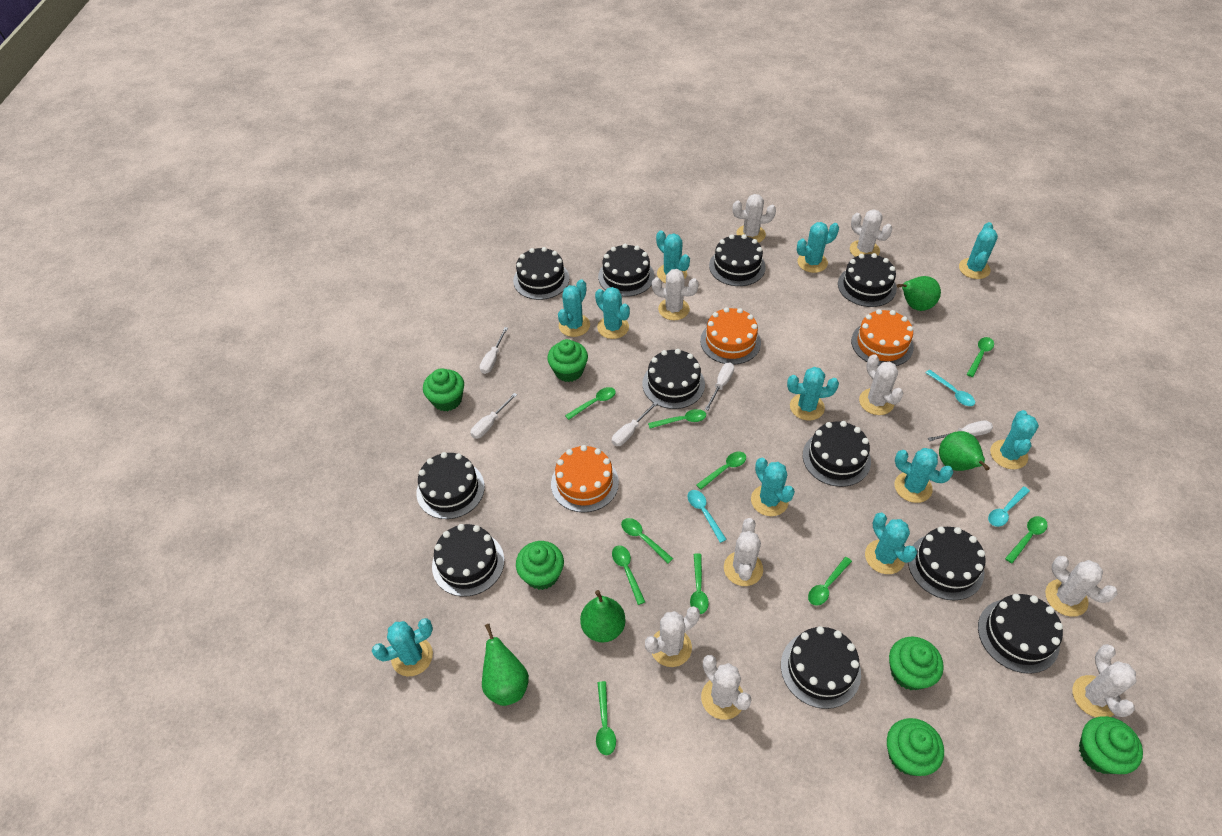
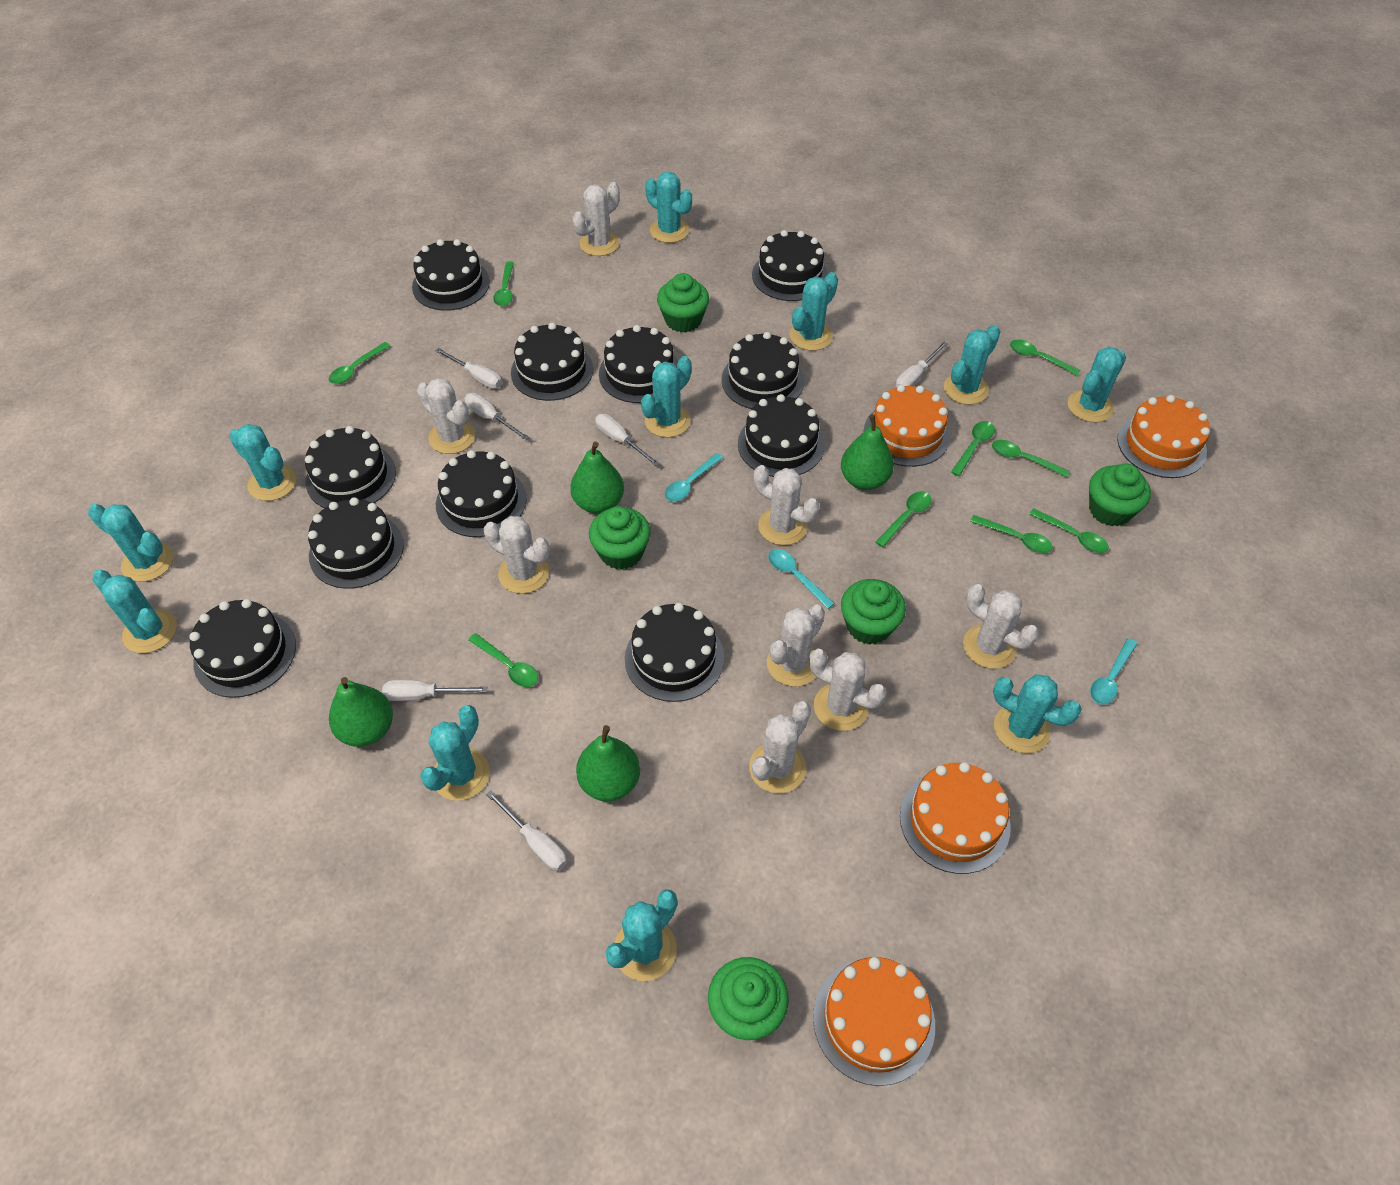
green cupcake: 6 -> 5
green spoon: 10 -> 9
orange cake: 3 -> 4
white cactus: 9 -> 8
white screwdriver: 5 -> 6

